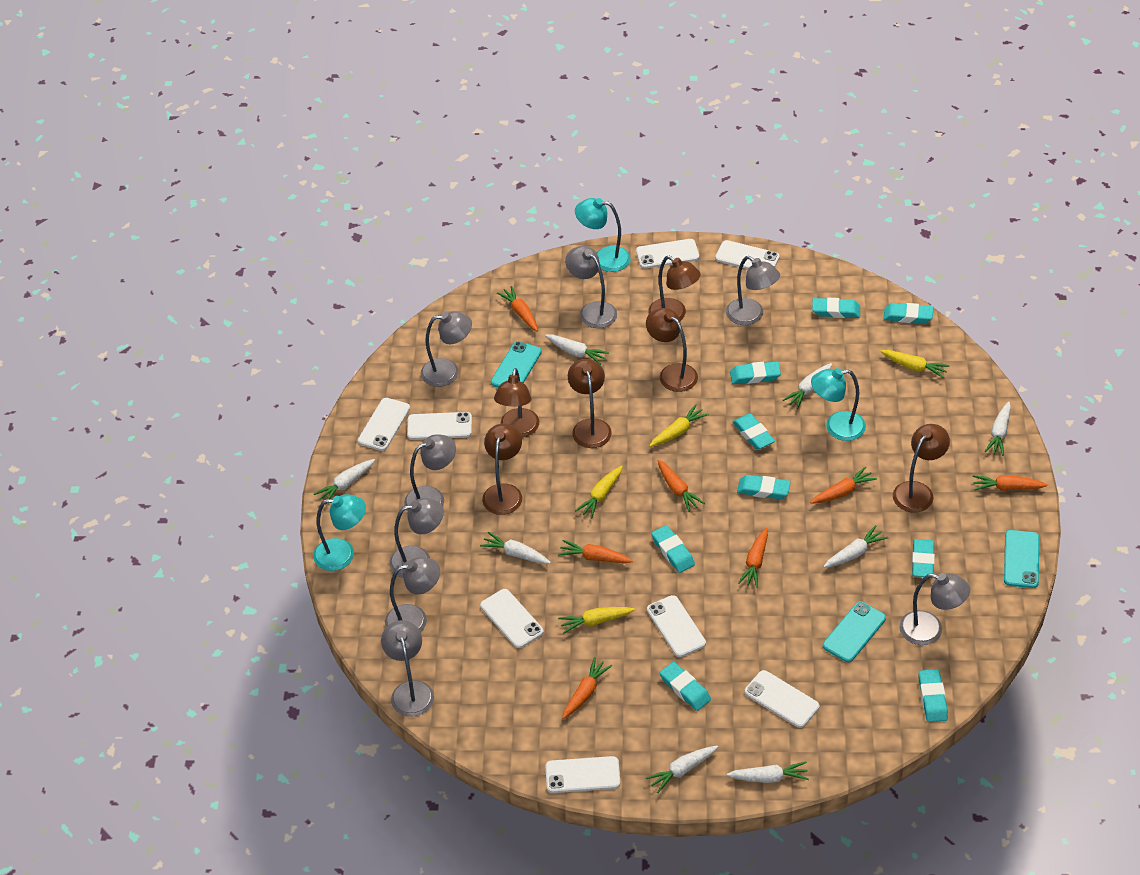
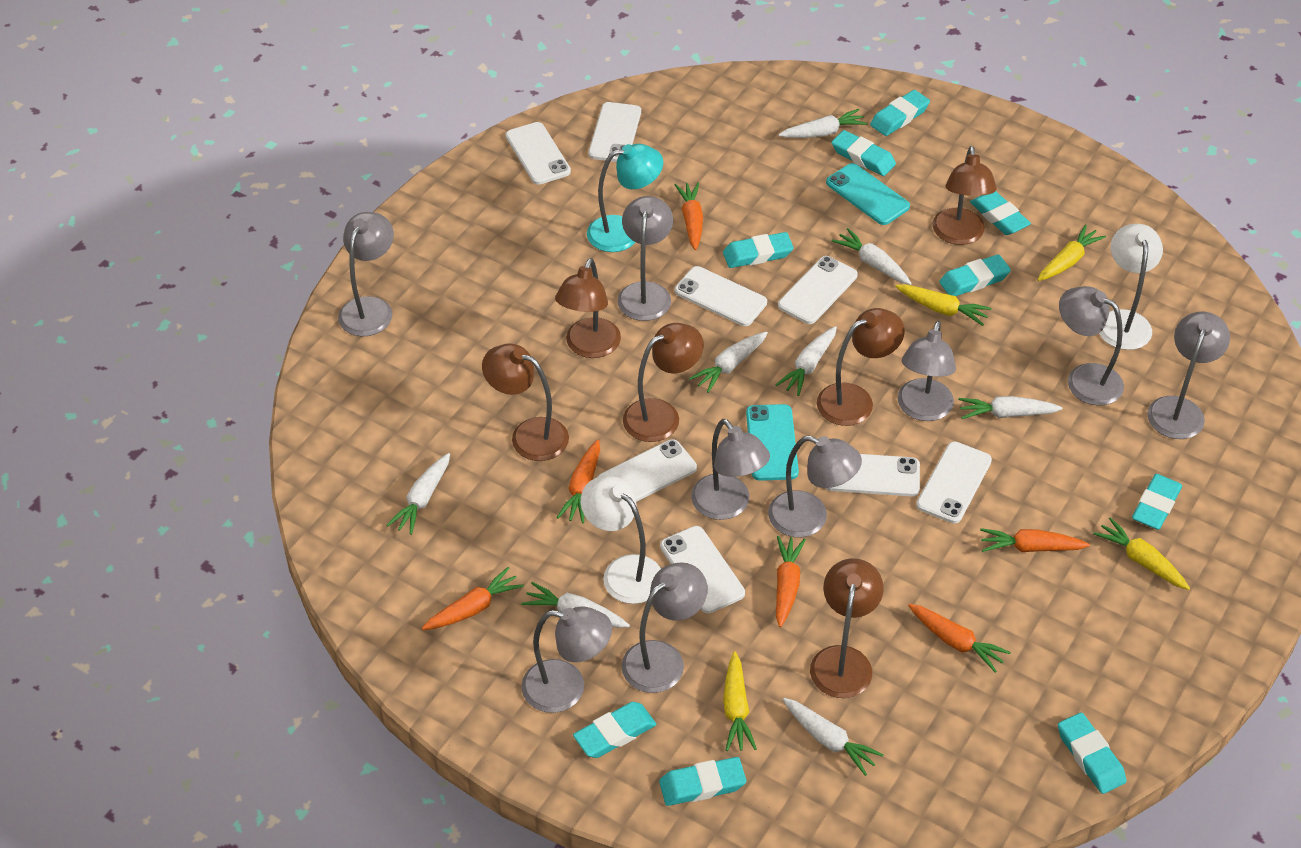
grey lamp: 8 -> 9
orange carrot: 7 -> 6
turquoise lamp: 3 -> 1
turquoise phone: 3 -> 2
white lamp: 0 -> 2

